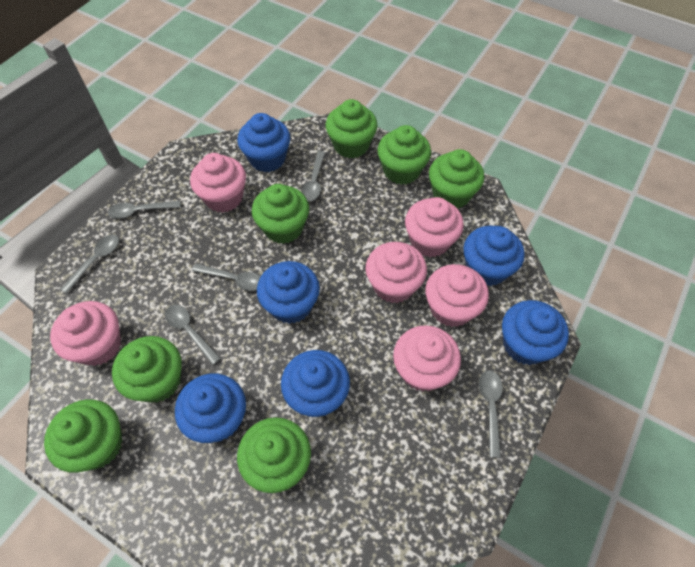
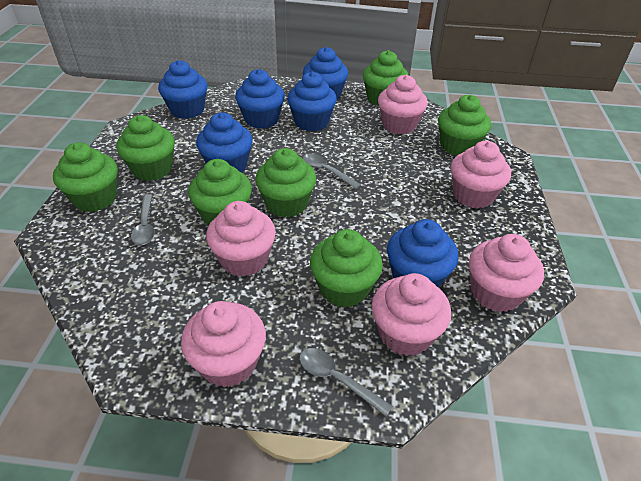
grey spoon: 6 -> 3

